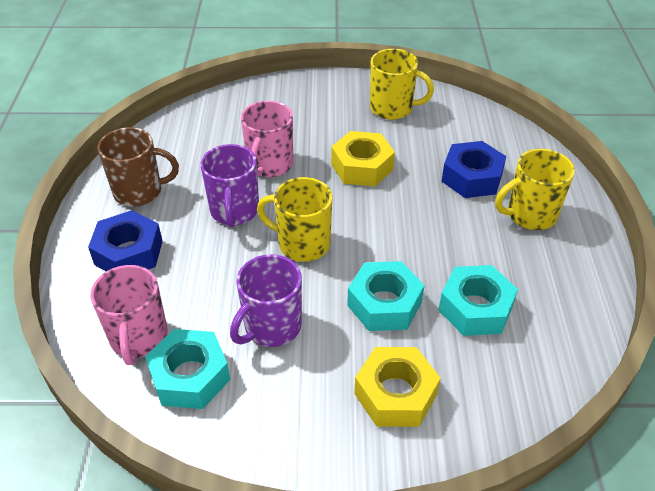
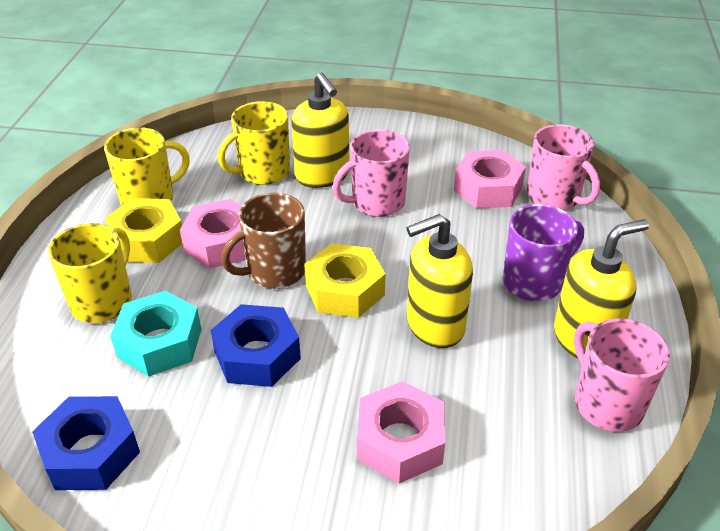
pink mug: 2 -> 3
pink nut: 0 -> 3
purple mug: 2 -> 1
turquoise nut: 3 -> 1
yellow soap dispenser: 0 -> 3

